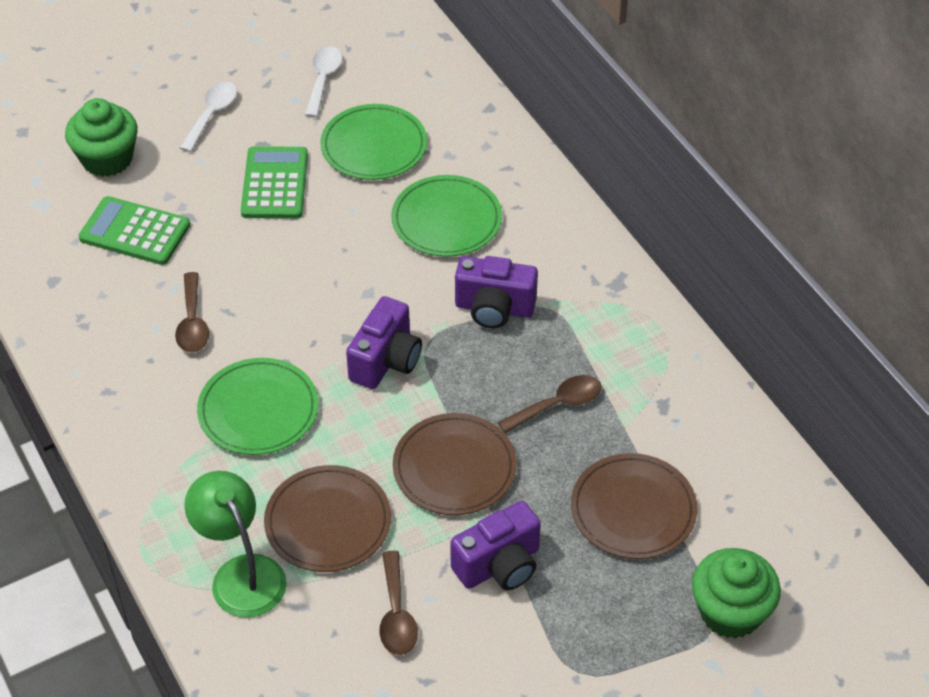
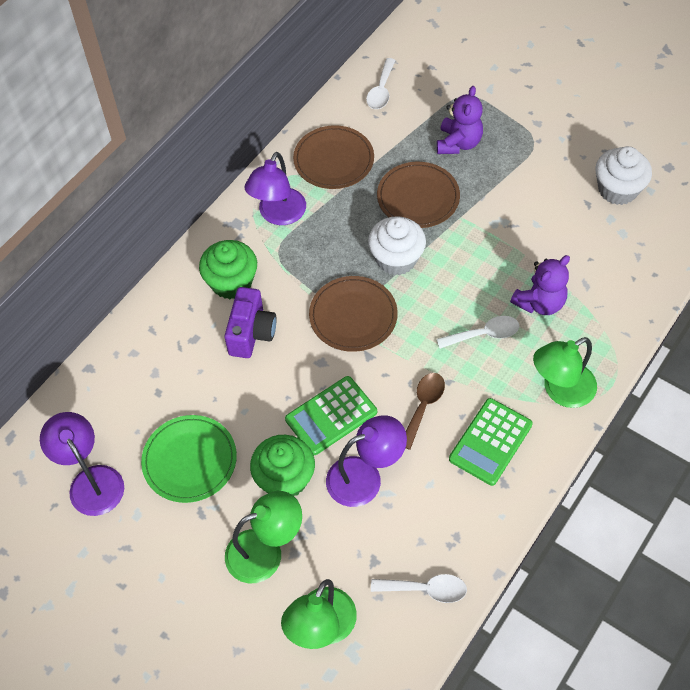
brown spoon: 3 -> 1
green lamp: 1 -> 3
green plate: 3 -> 1
purple camera: 3 -> 1
purple lamp: 0 -> 3
purple teddy bear: 0 -> 2
white cupcake: 0 -> 2
white spoon: 2 -> 3

